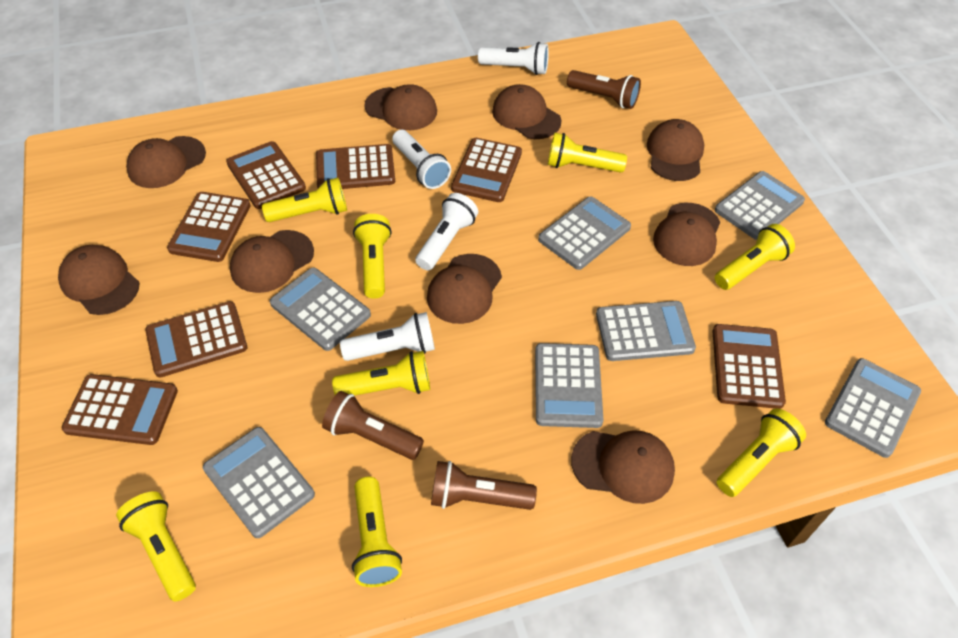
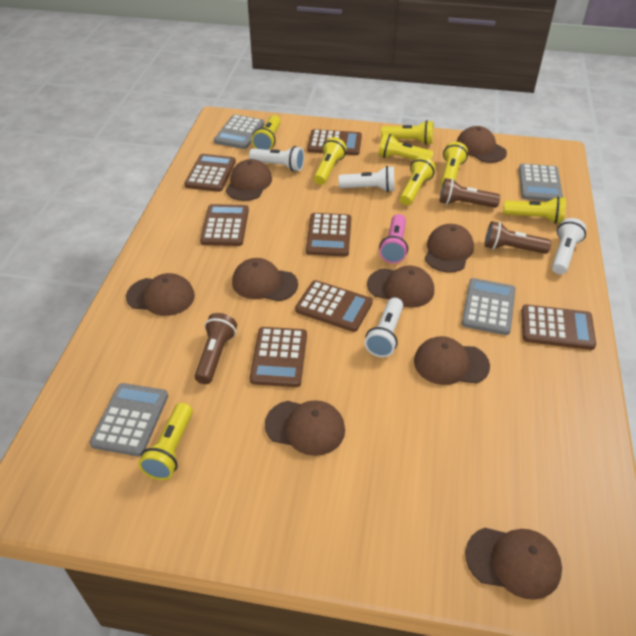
grey calculator: 7 -> 4
pink flashlight: 0 -> 1

